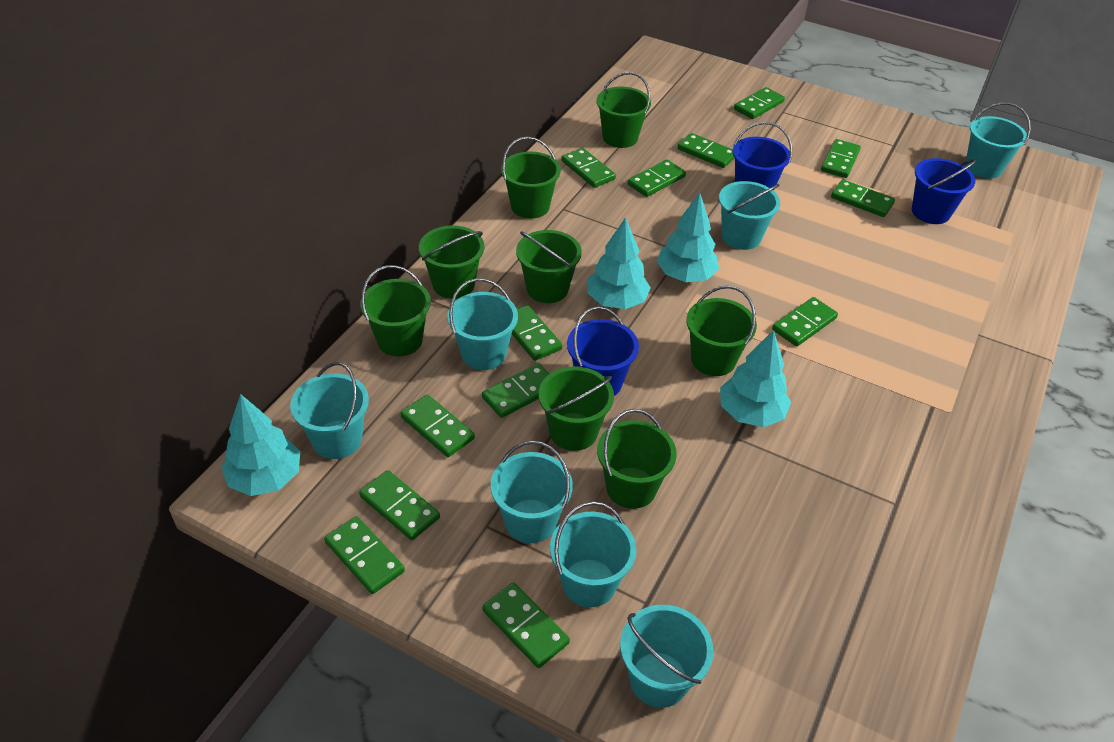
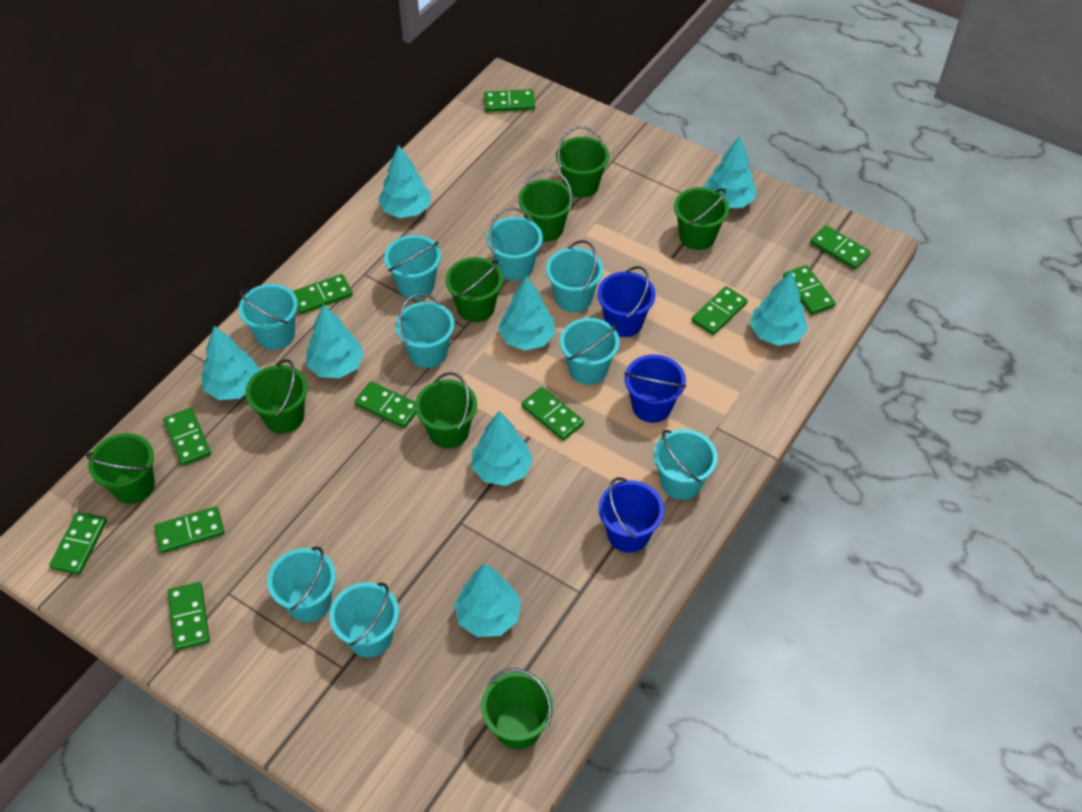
green domino: 13 -> 11
turquoise bucket: 7 -> 9
turquoise tree: 4 -> 8

